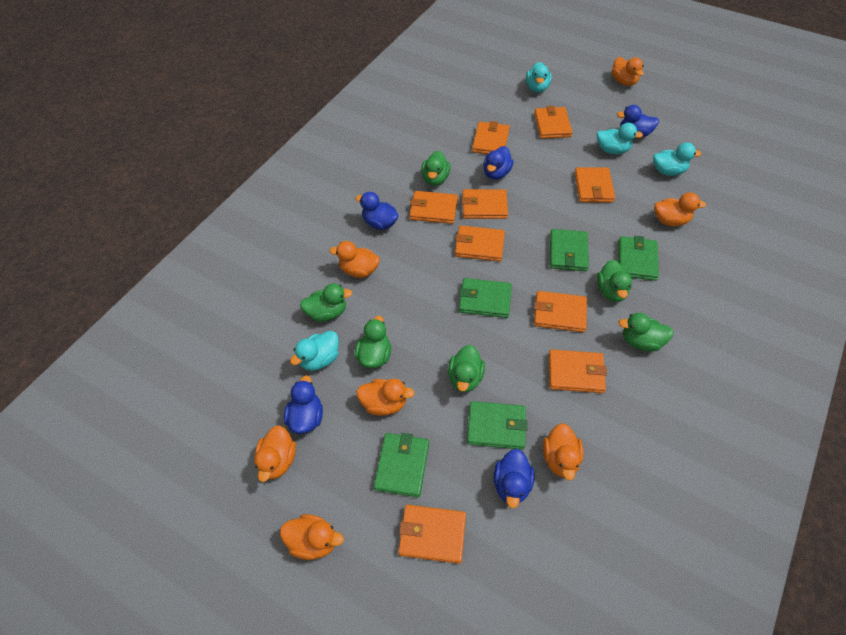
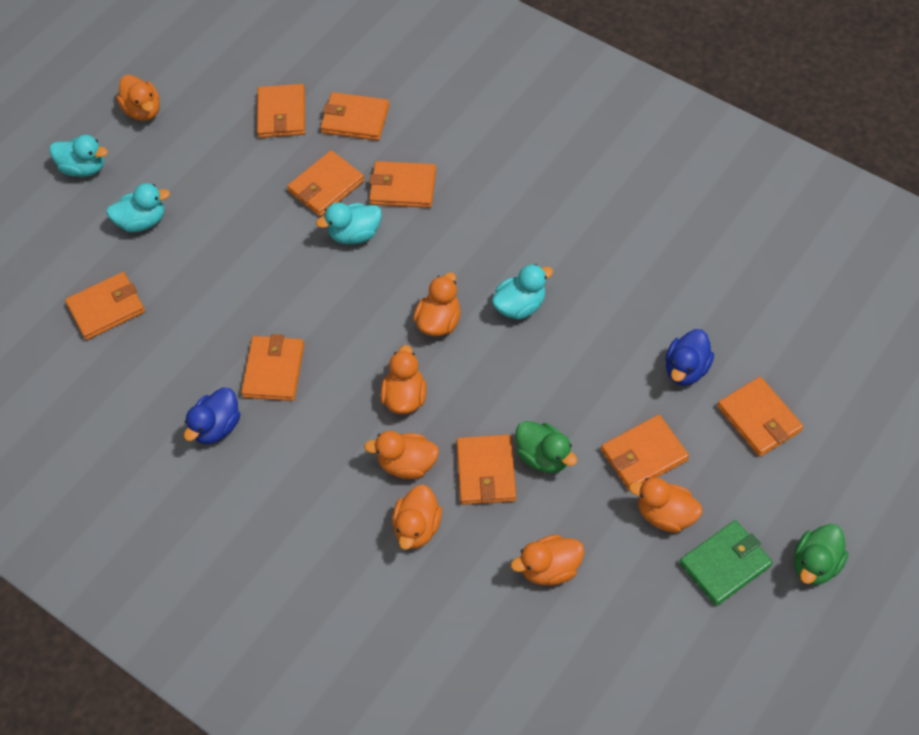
blue duck: 5 -> 2
green duck: 6 -> 2
green wallet: 5 -> 1

